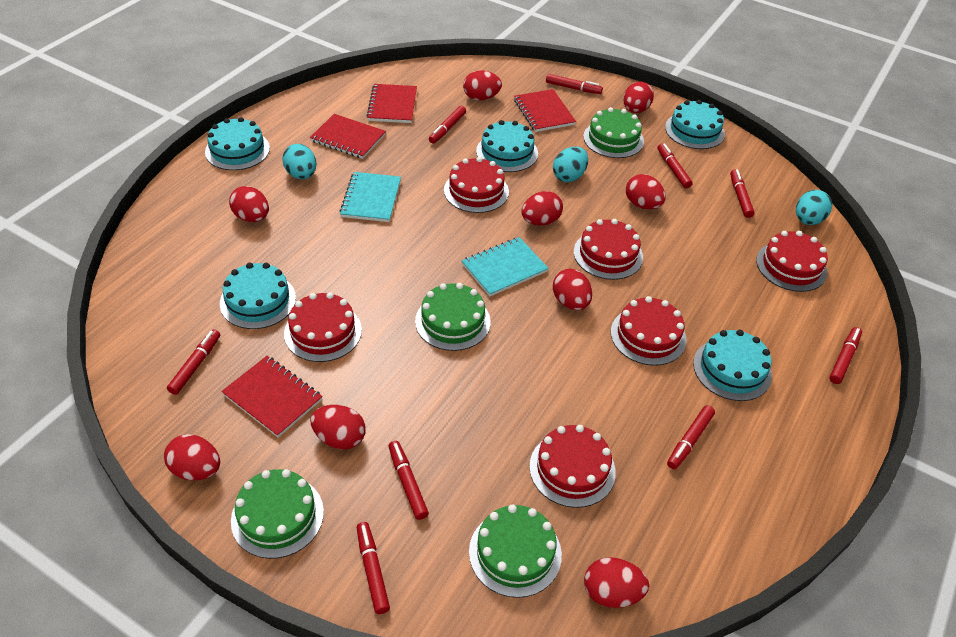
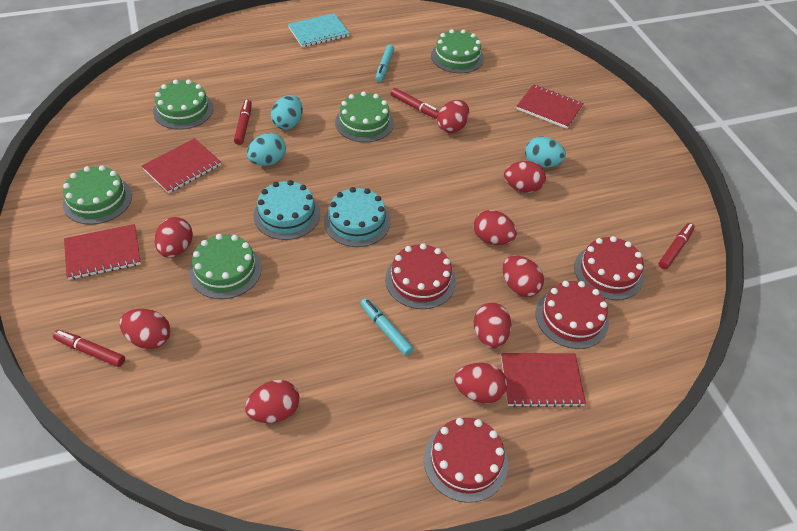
green cake: 4 -> 5
red cake: 6 -> 4
red marker: 9 -> 4
turquoise cake: 5 -> 2
turquoise marker: 0 -> 2
turquoise notebook: 2 -> 1

